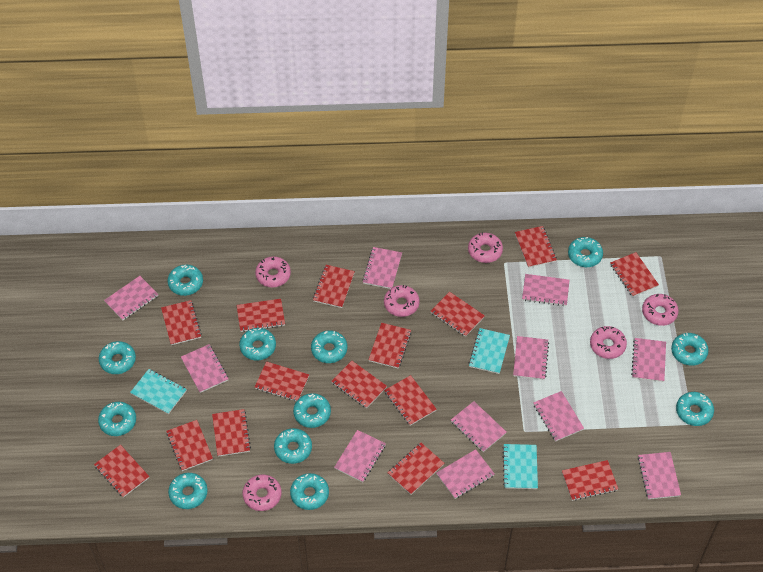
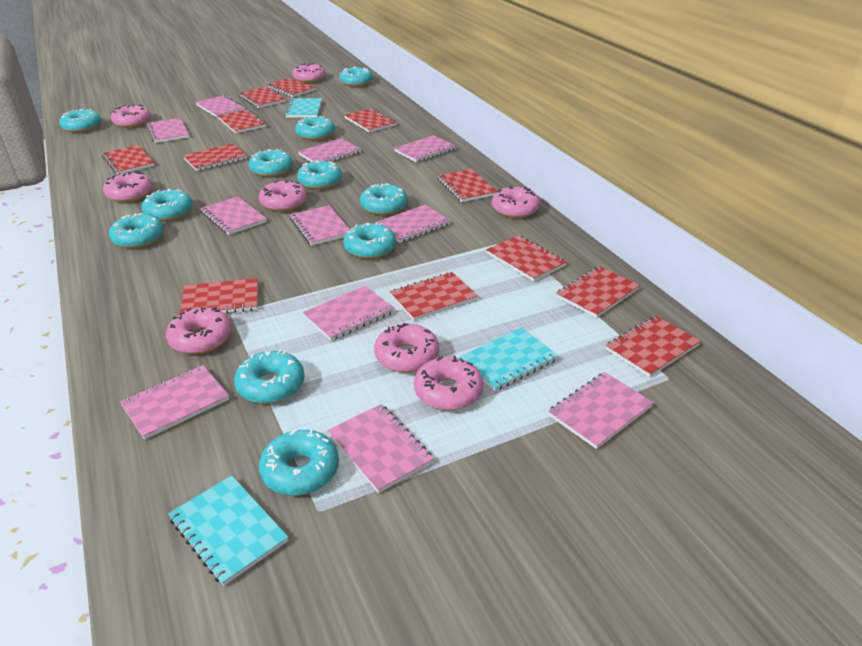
pink donut: 6 -> 8
red notebook: 15 -> 12
turquoise donut: 12 -> 11

